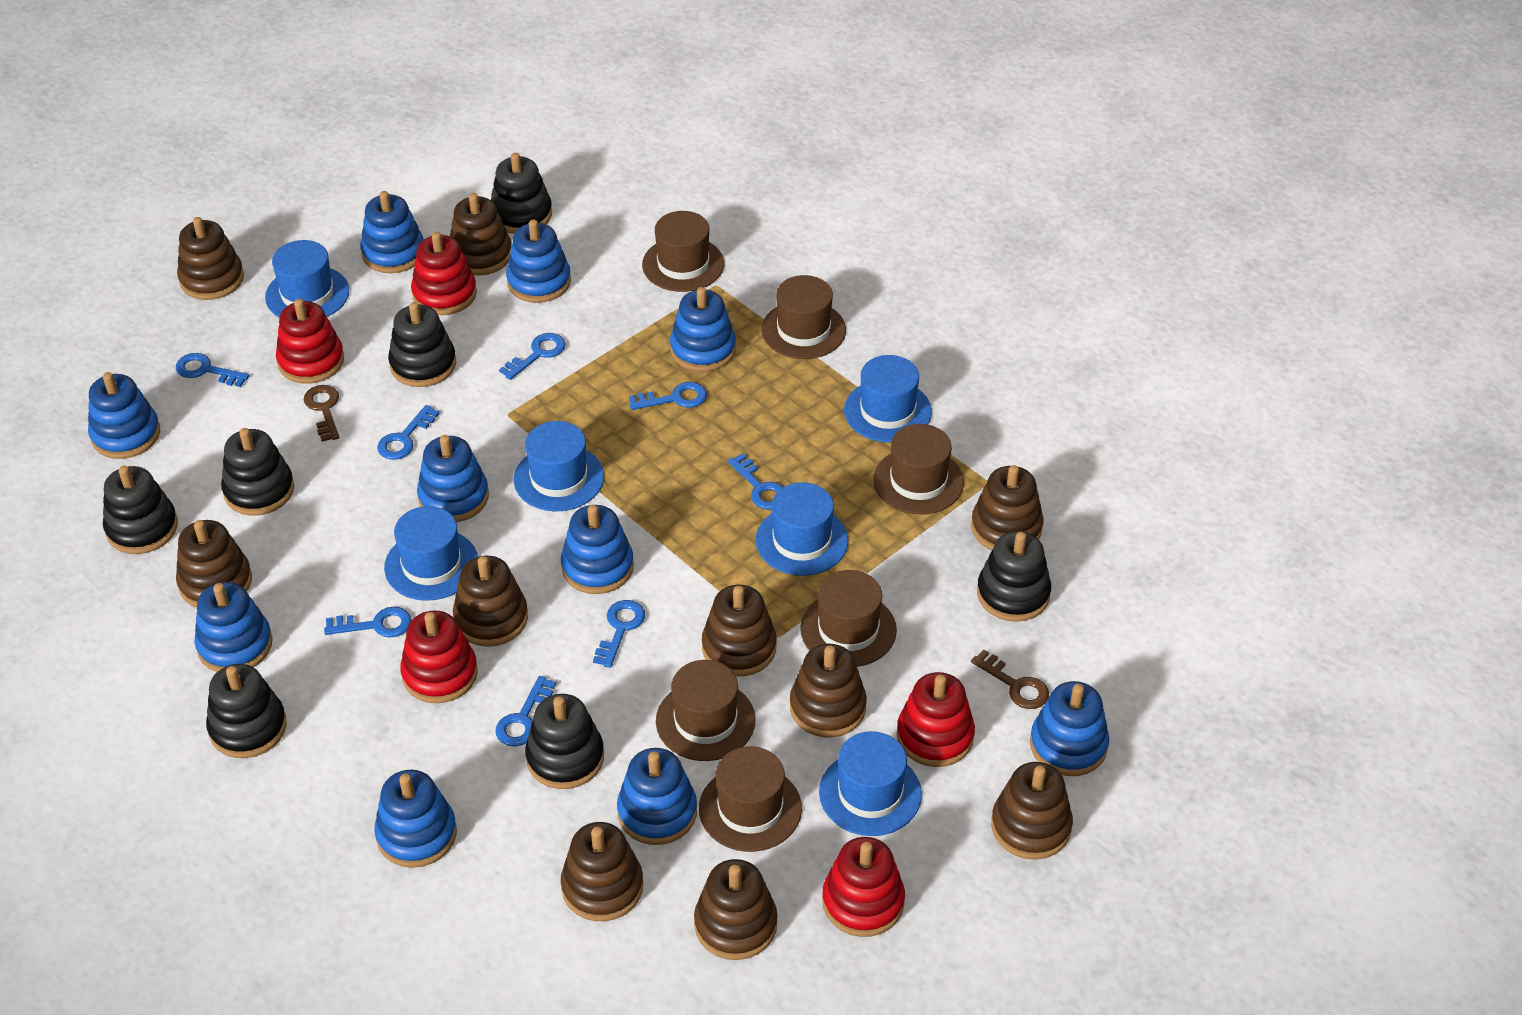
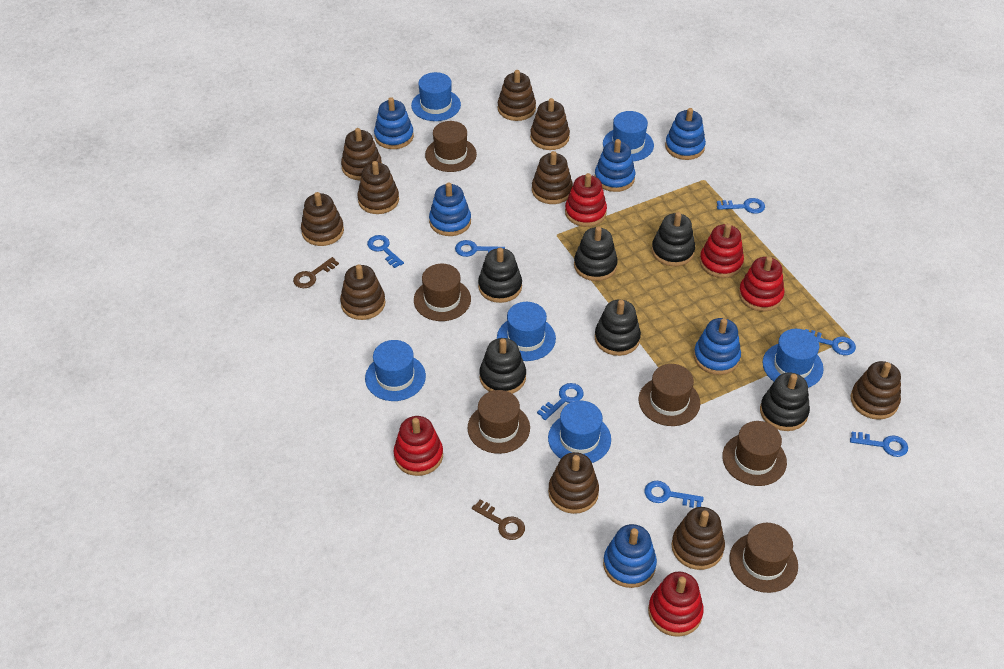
black stacking toy: 7 -> 6
blue key: 8 -> 7
blue stacking toy: 10 -> 6

